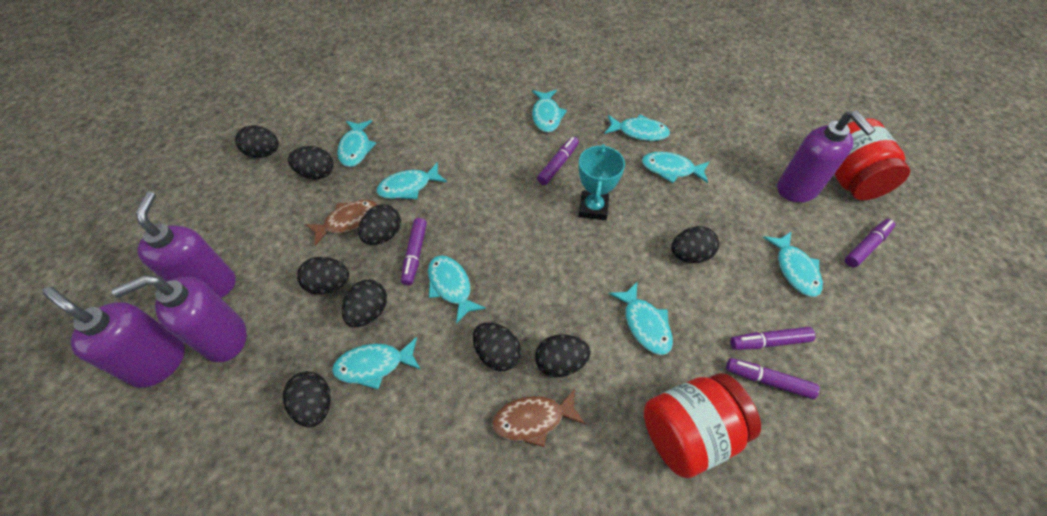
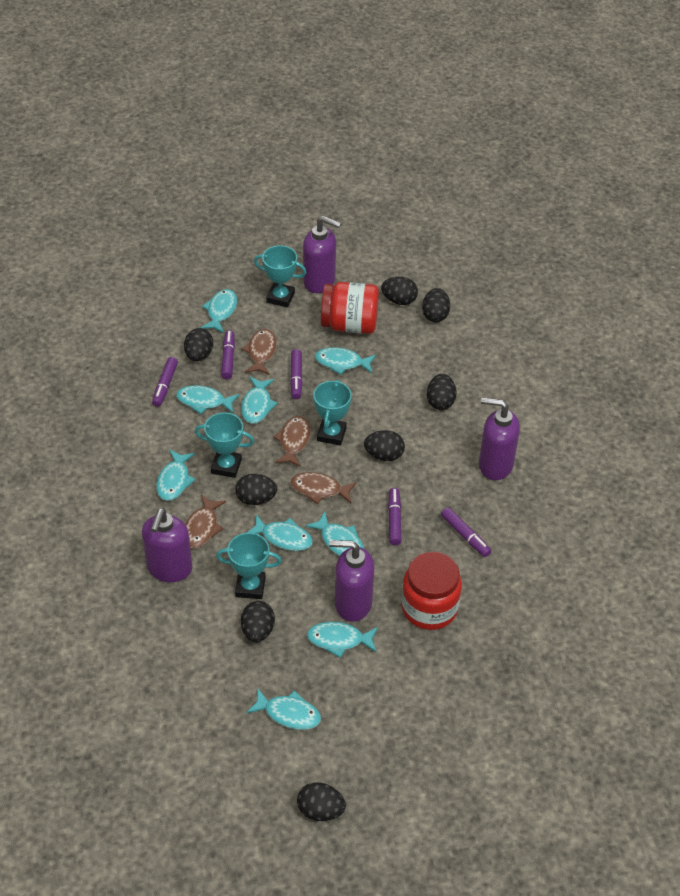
black egg: 9 -> 8
brown fish: 2 -> 4
turquoise trophy: 1 -> 4

